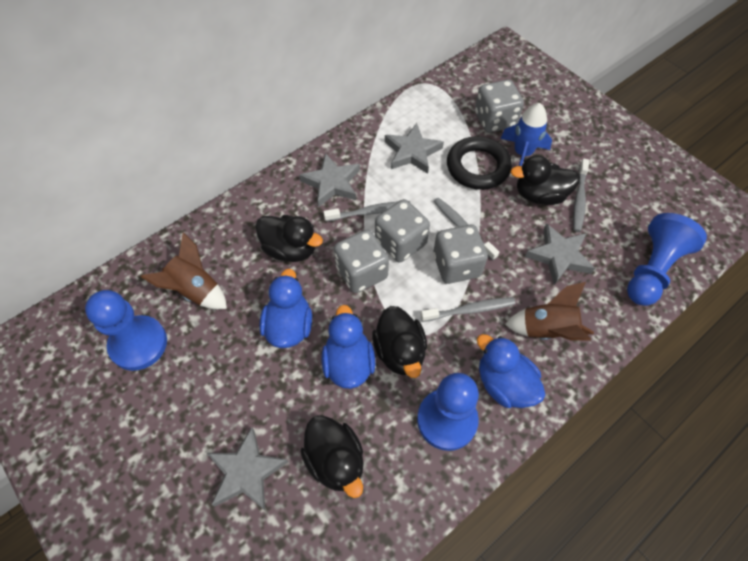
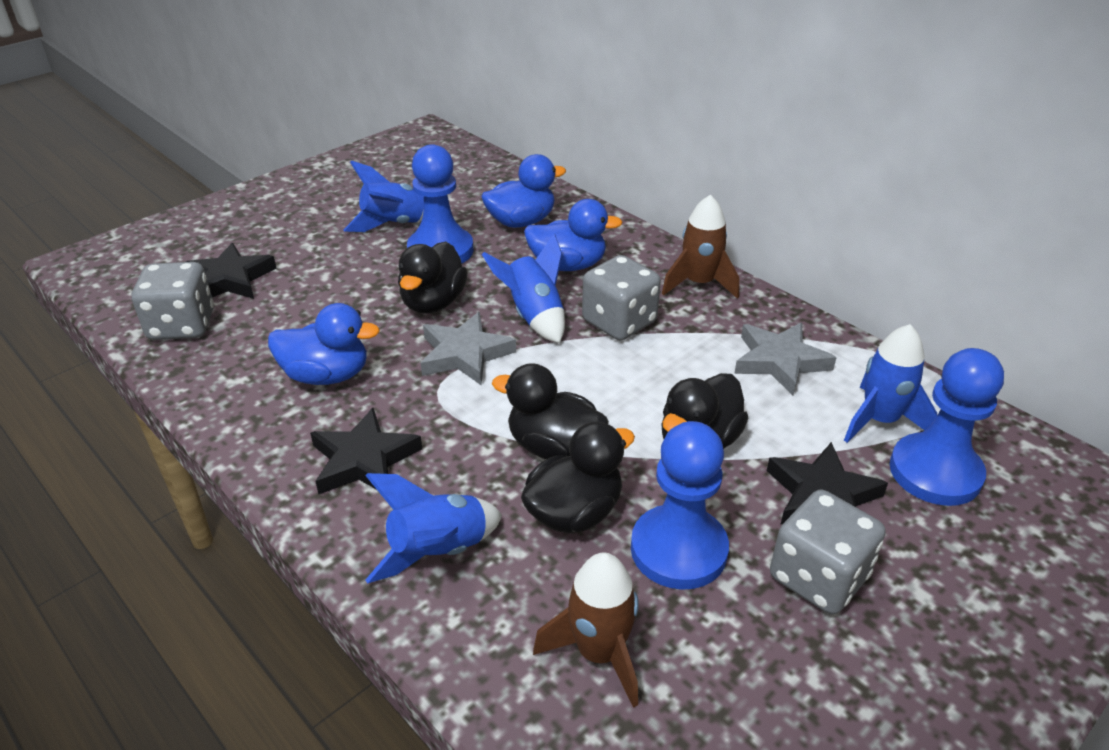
black ring: 1 -> 0
black star: 0 -> 3
blue rocket: 1 -> 4
grey dice: 4 -> 3
grey star: 4 -> 2
grey toothbrush: 4 -> 0

